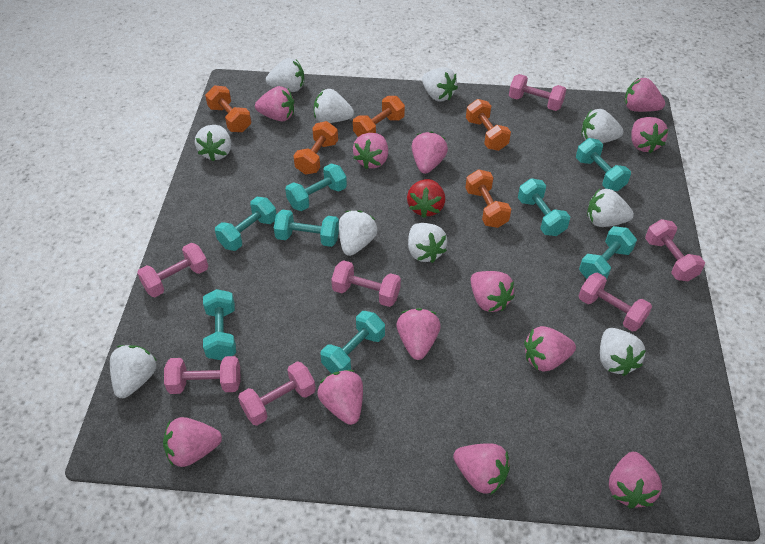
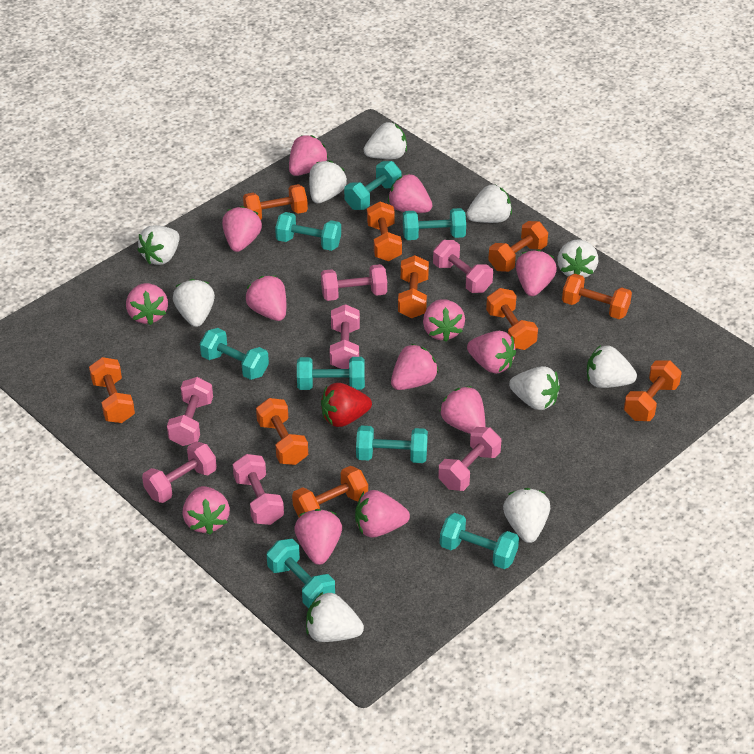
orange dumbbell: 5 -> 10
pink strawberry: 12 -> 13

